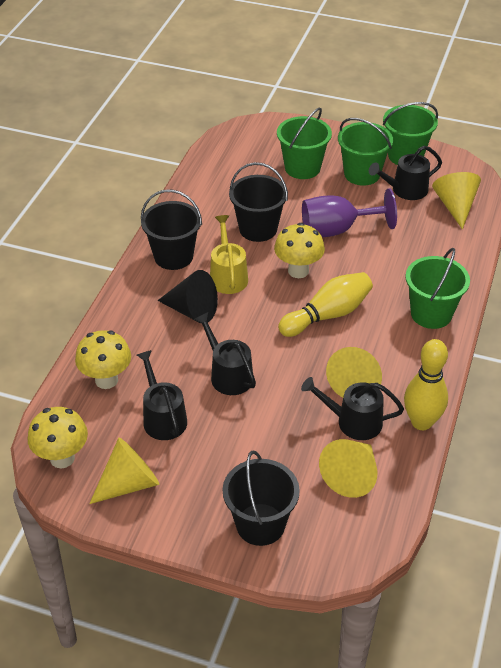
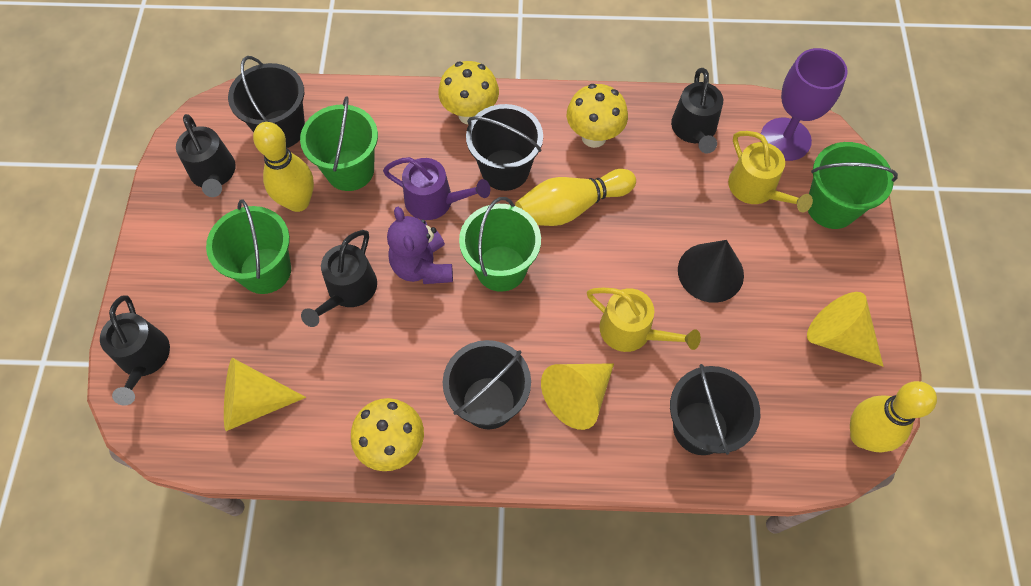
black bucket: 3 -> 4
purple teddy bear: 0 -> 1
purple watering can: 0 -> 1
yellow bowling pin: 2 -> 3
yellow cone: 4 -> 3
yellow watering can: 1 -> 2

